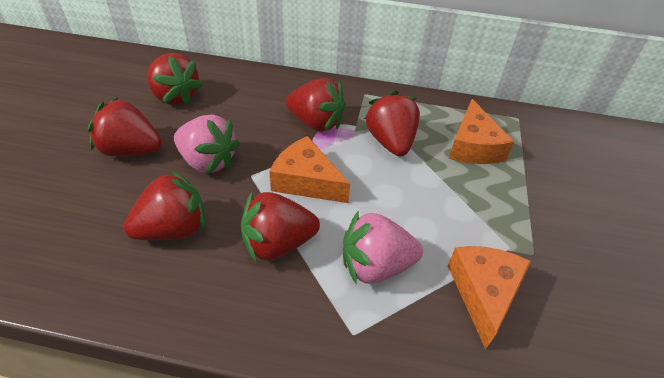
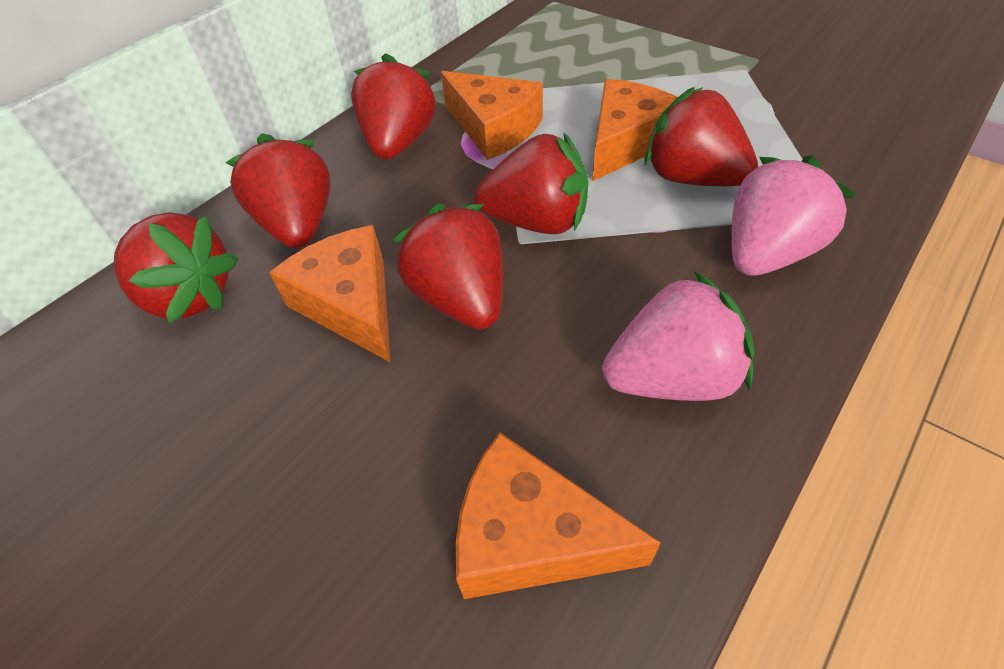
orange cheese: 3 -> 4

